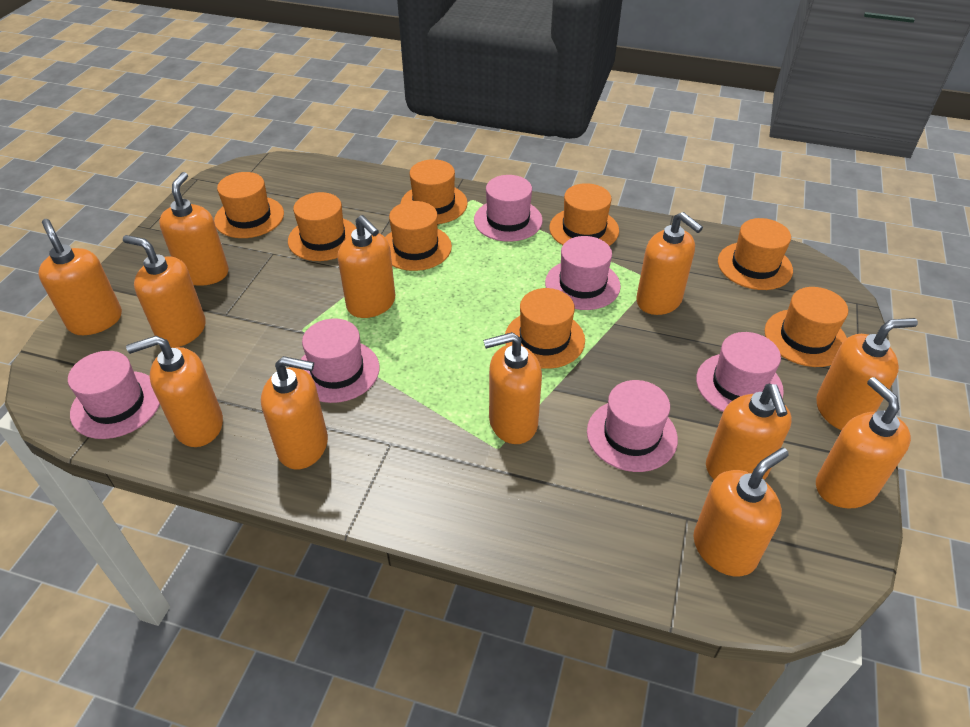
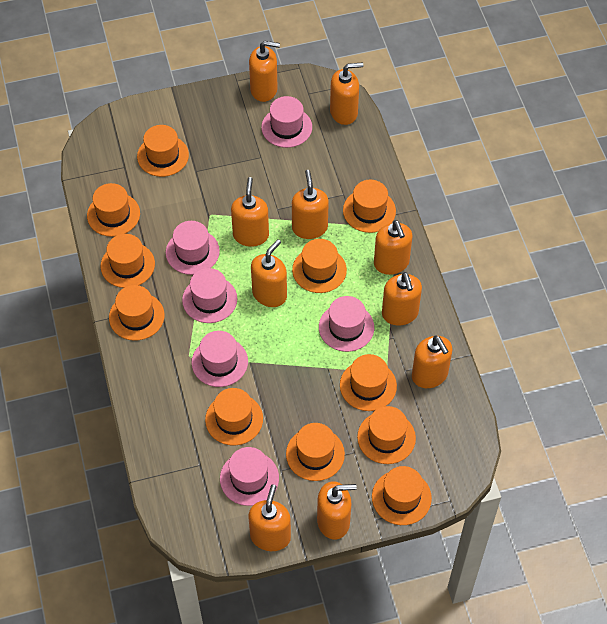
orange hat: 8 -> 11
orange soap dispenser: 12 -> 10

